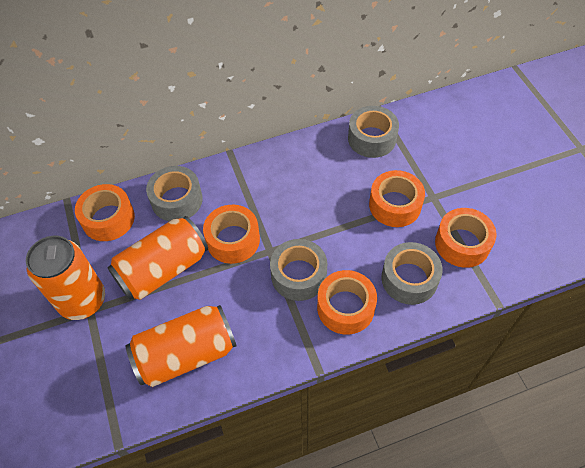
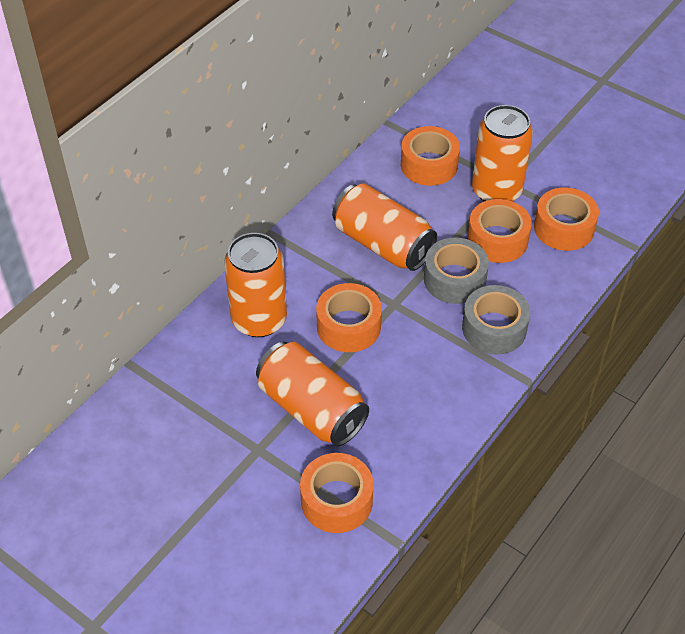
grey tape: 4 -> 2
orange can: 3 -> 4

